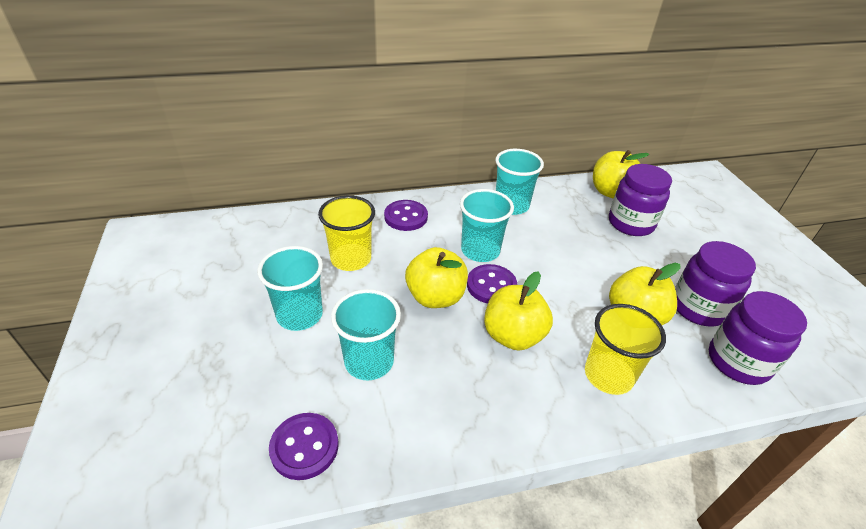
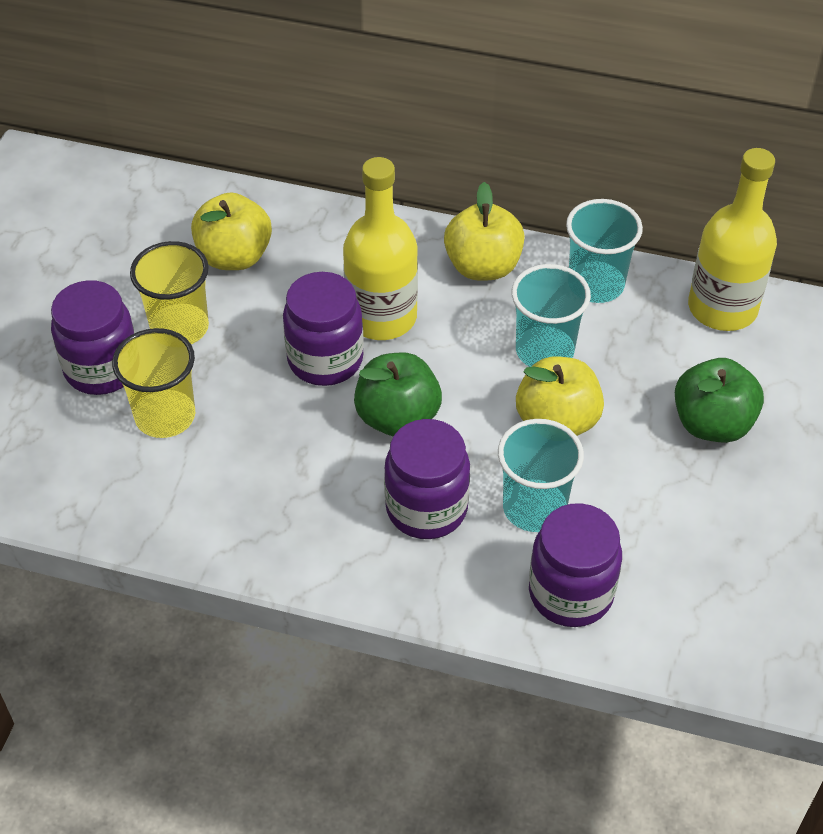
green apple: 0 -> 2
purple button: 3 -> 0
purple jar: 3 -> 4
turquoise cup: 4 -> 3
yellow apple: 4 -> 3
yellow bottle: 0 -> 2

